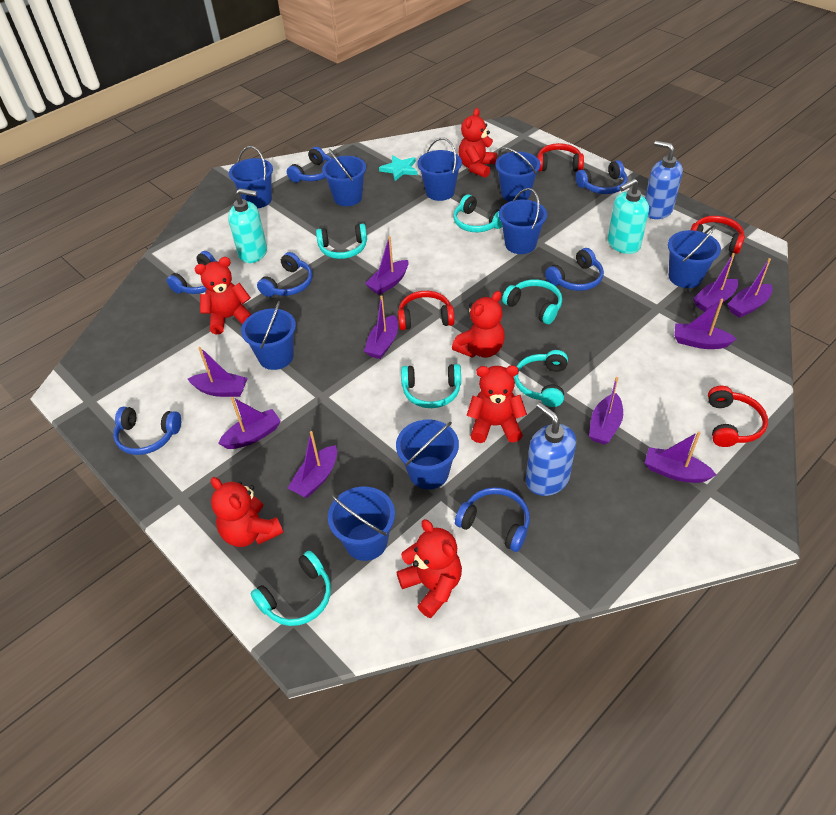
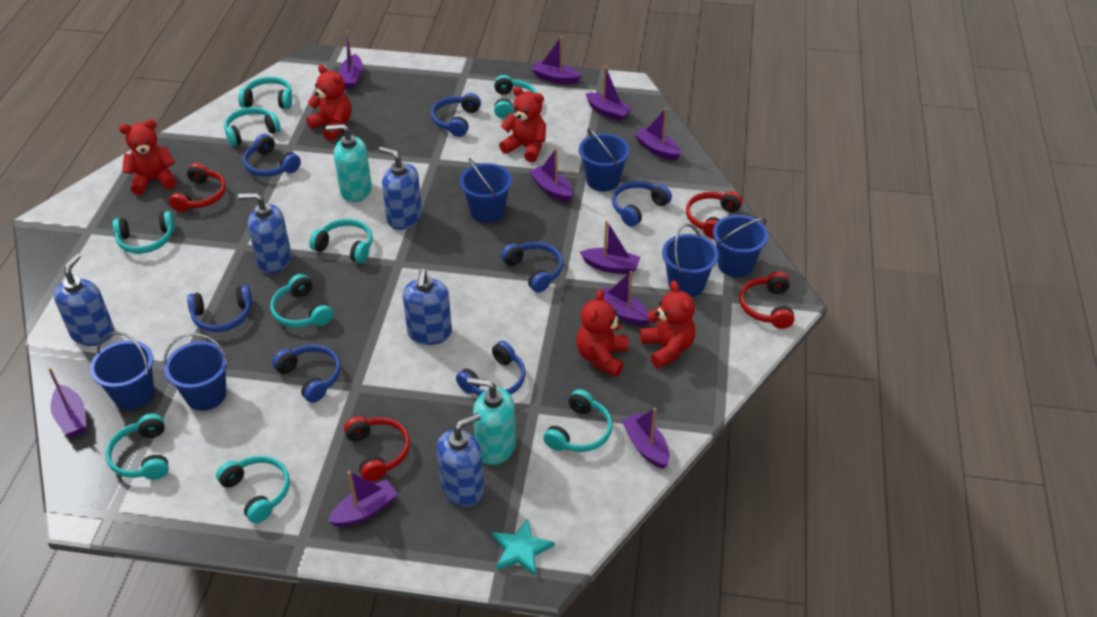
blue bucket: 9 -> 6
blue soap dispenser: 2 -> 5
red teddy bear: 6 -> 5
turquoise headphones: 6 -> 9

